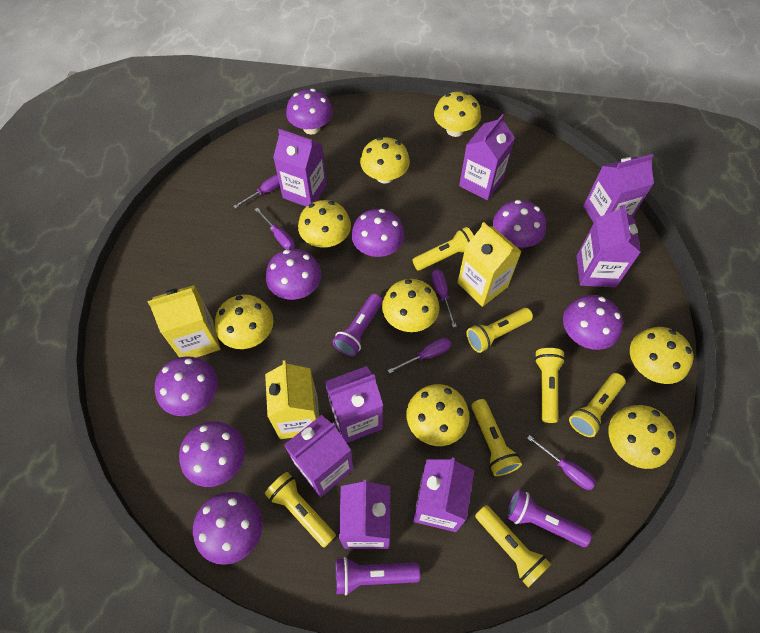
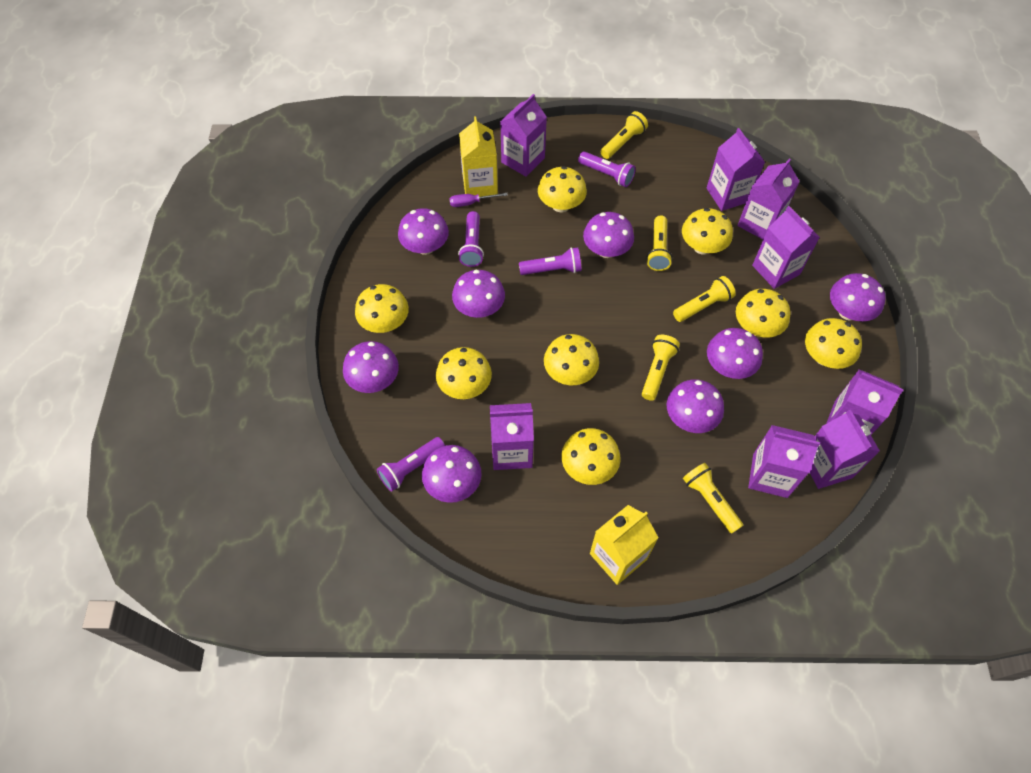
purple flashlight: 3 -> 4
purple screwdriver: 5 -> 1
yellow carton: 3 -> 2
yellow flashlight: 7 -> 5

